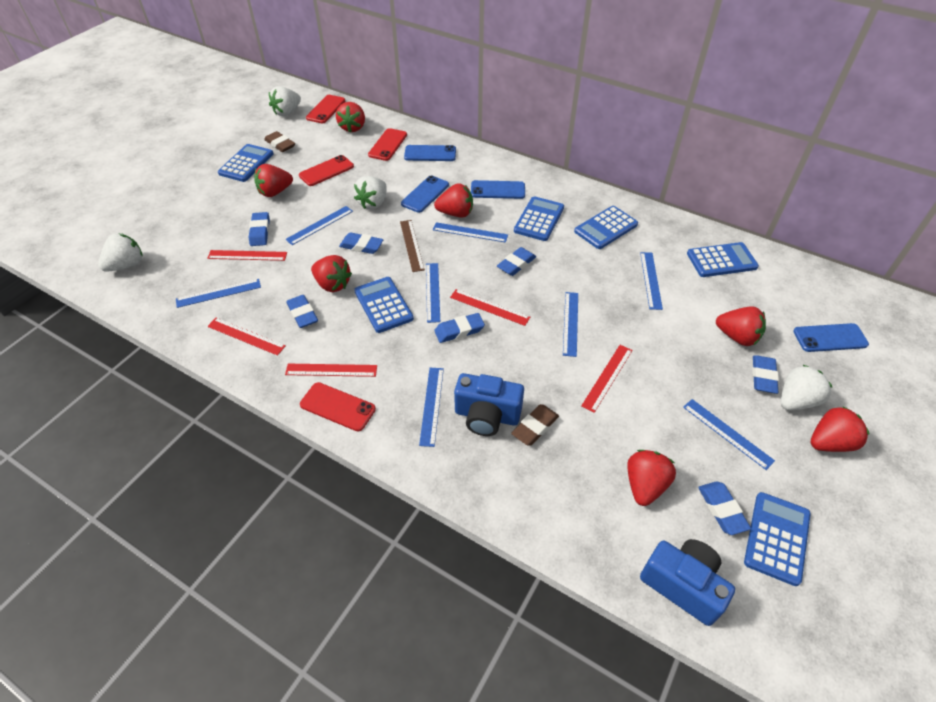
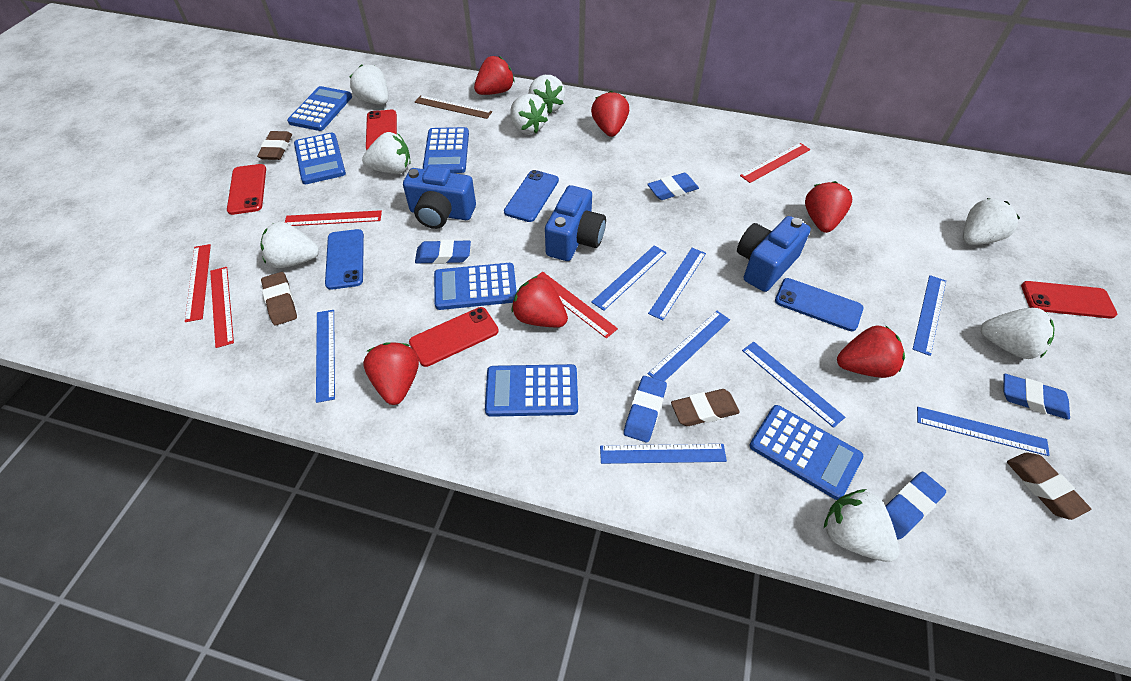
blue camera: 2 -> 3
blue eraser: 7 -> 5
blue phone: 4 -> 3
brown eraser: 2 -> 4
red strawberry: 7 -> 6
white strawberry: 4 -> 8

